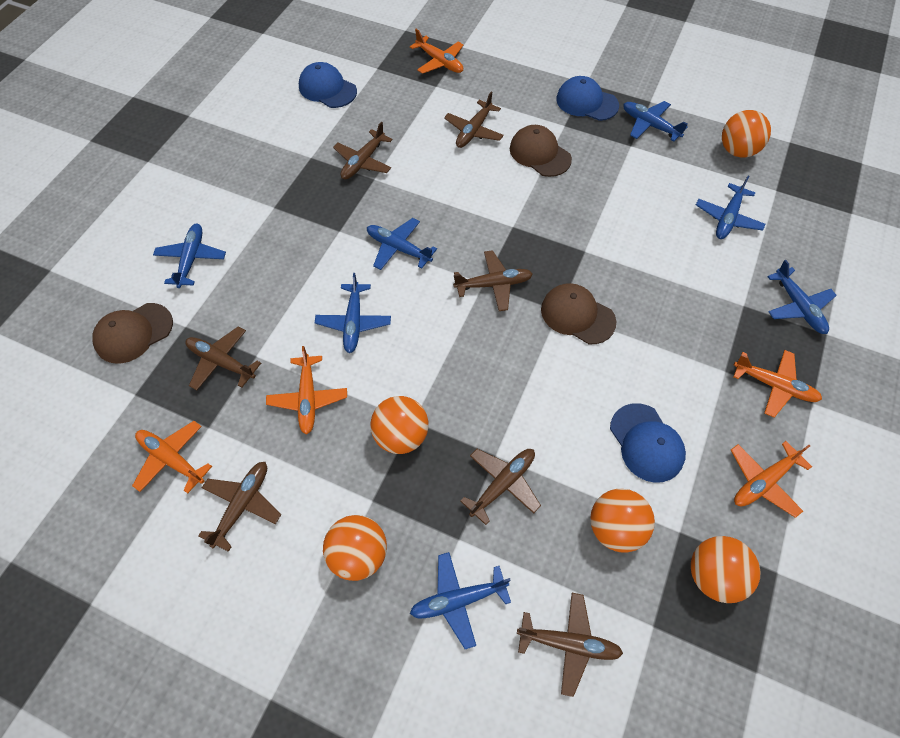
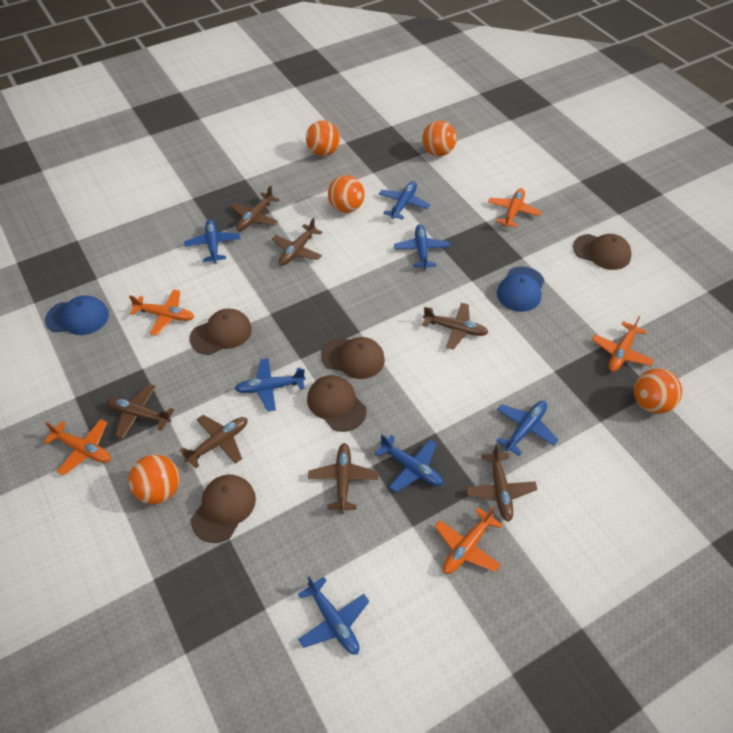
blue cap: 3 -> 2
brown cap: 3 -> 5

